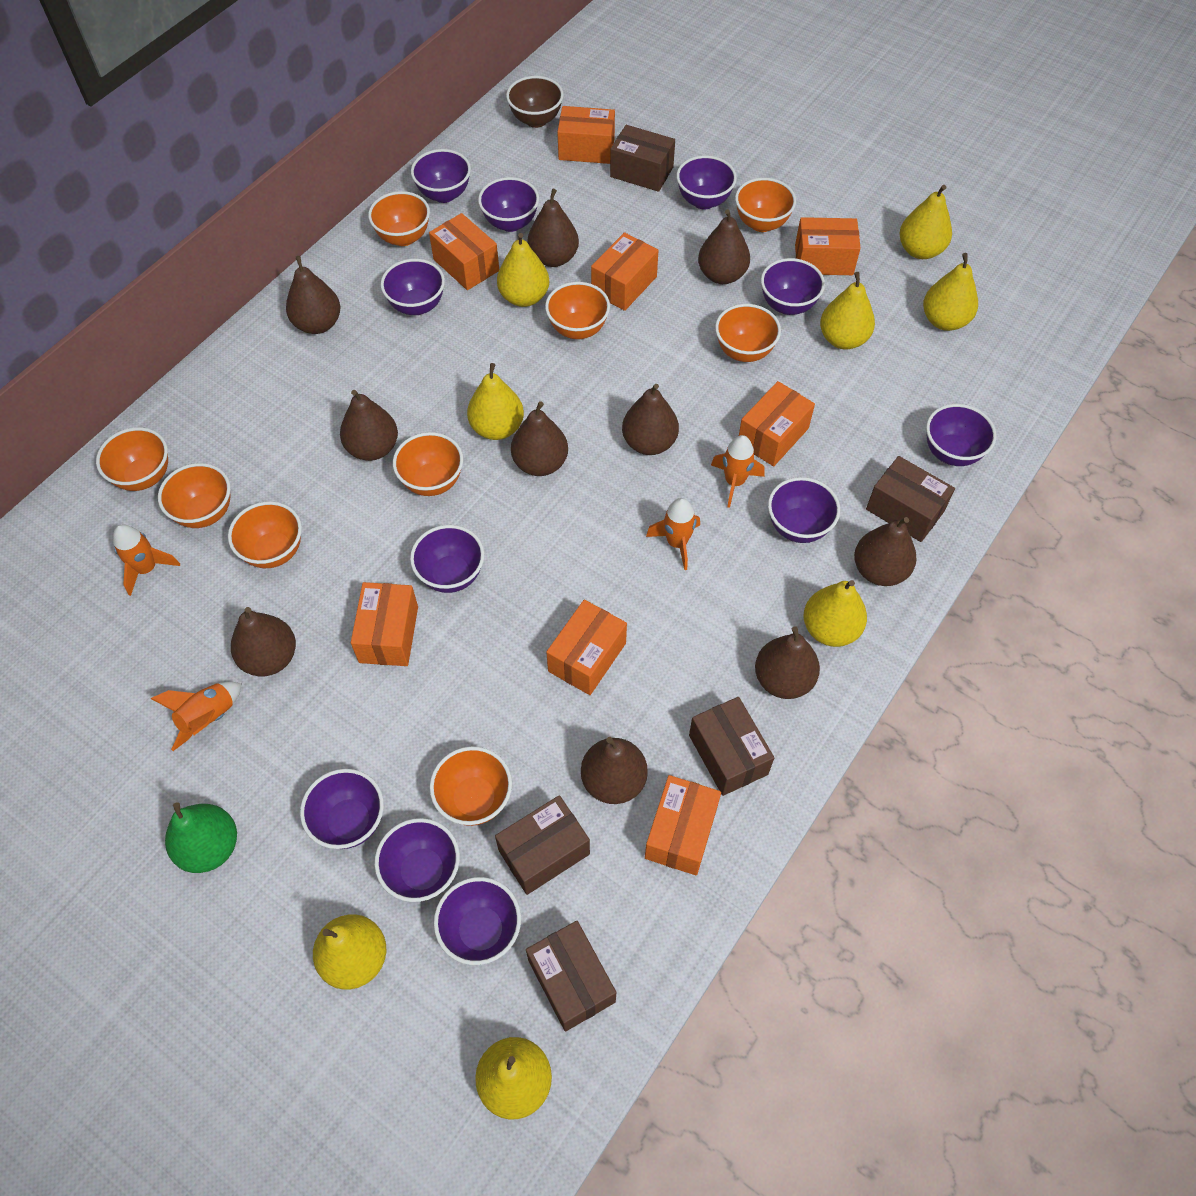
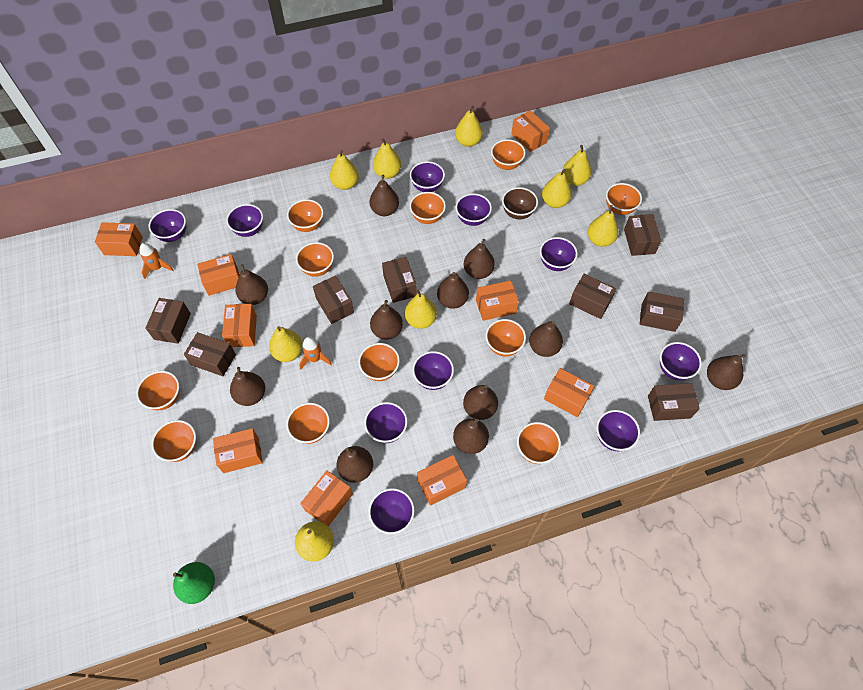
brown box: 5 -> 8
brown pear: 10 -> 11
orange bowl: 9 -> 11
orange box: 8 -> 9
orange rocket: 4 -> 2
purple bowl: 11 -> 10
yellow pear: 8 -> 9

